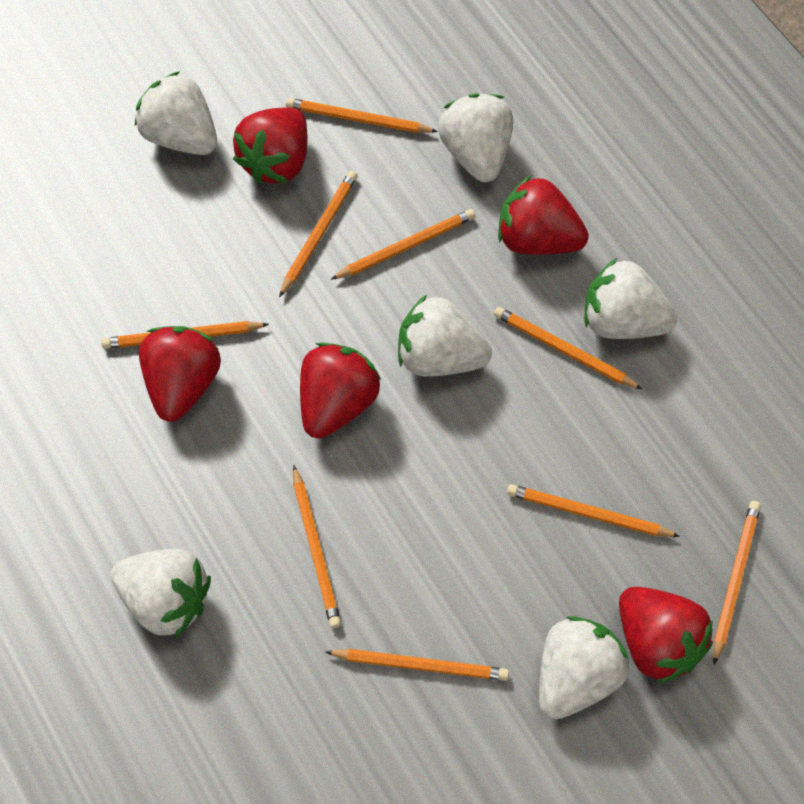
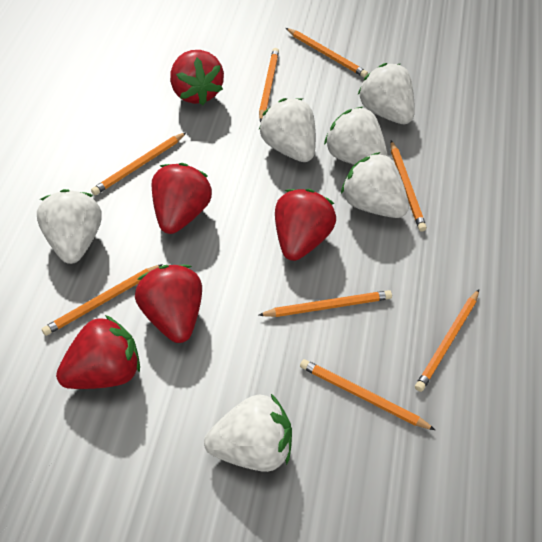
orange pencil: 9 -> 8

